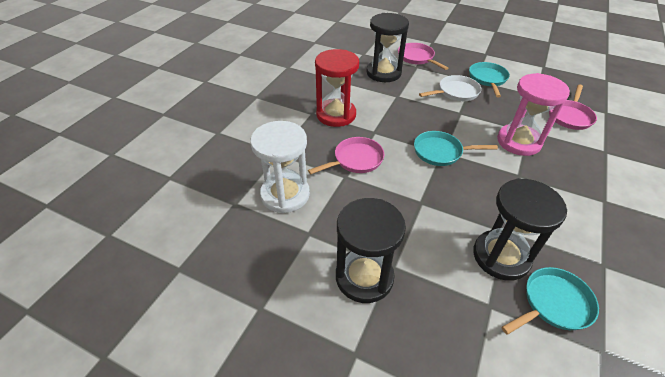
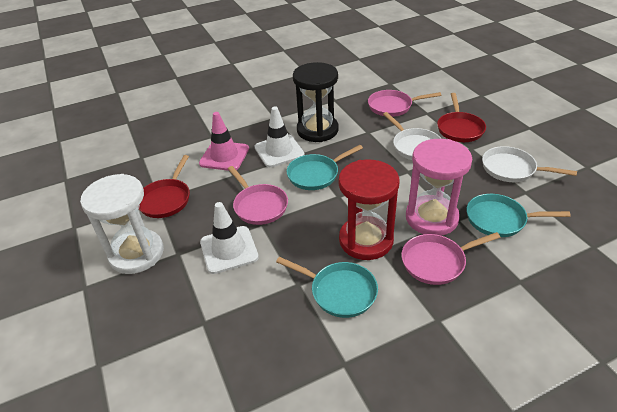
black hourglass: 3 -> 1
pink traffic cone: 0 -> 1
red pan: 0 -> 2
white pan: 1 -> 2
white traffic cone: 0 -> 2

